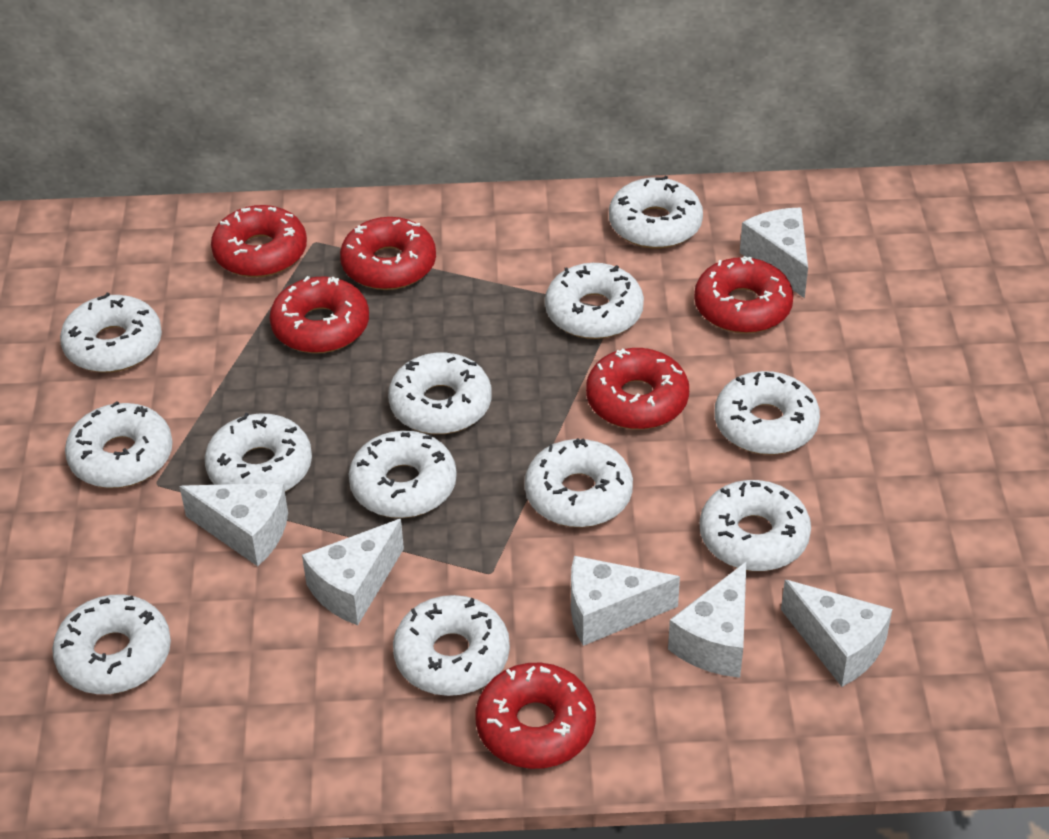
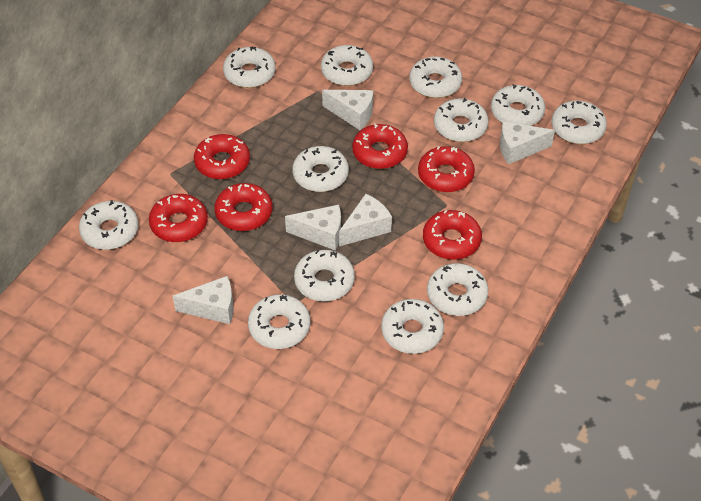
white cheese: 6 -> 5

